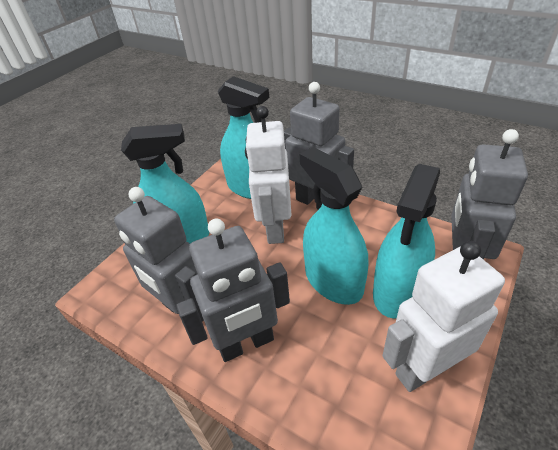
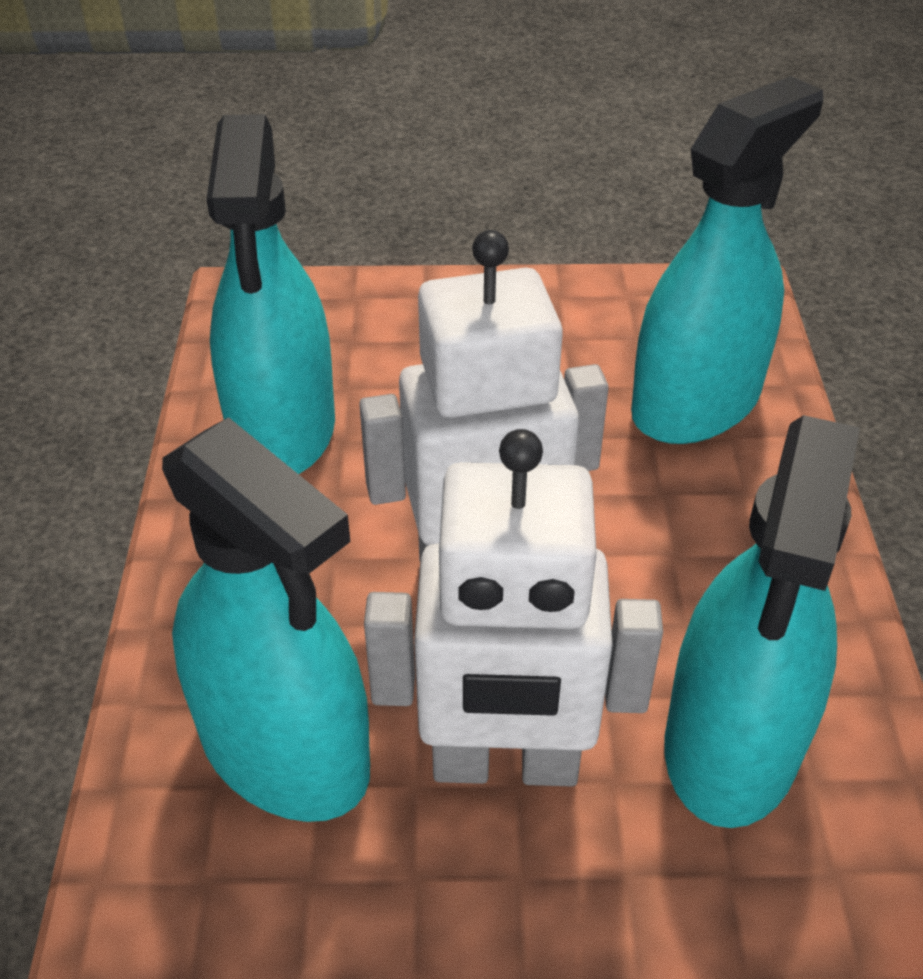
grey robot: 4 -> 0

